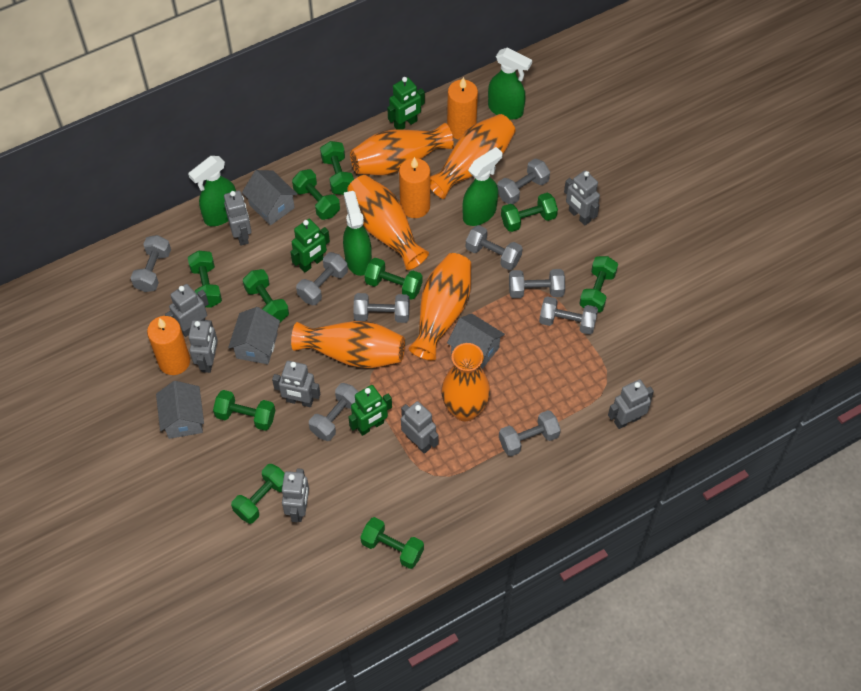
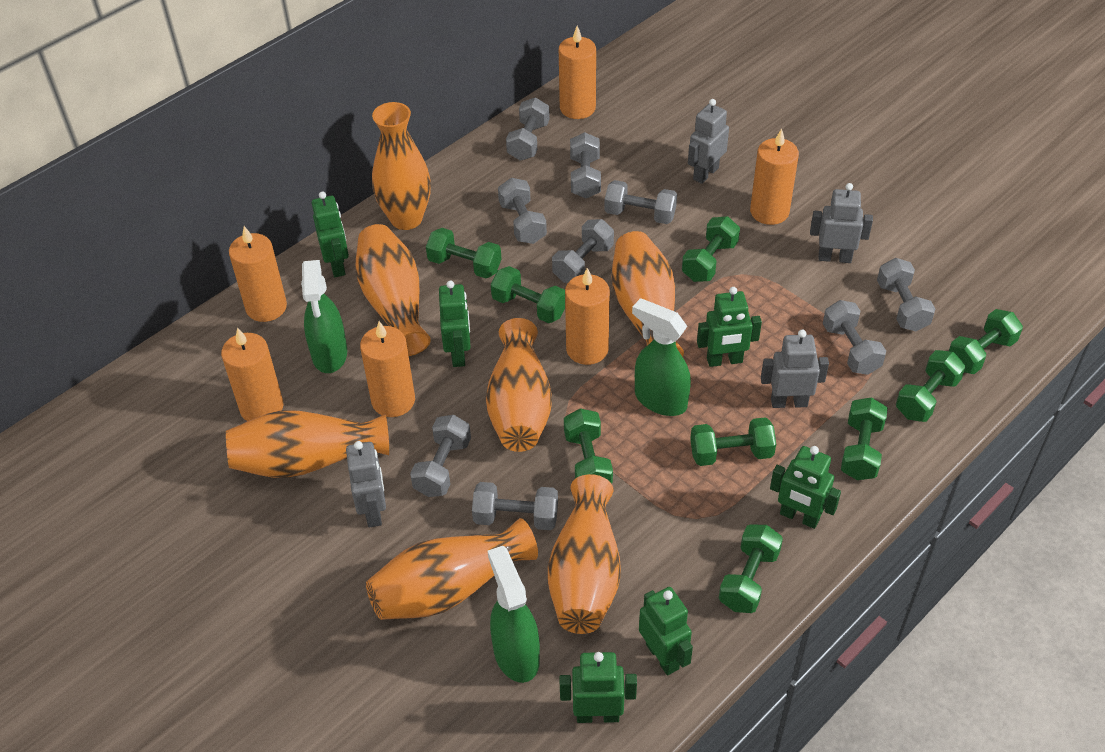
green dumbbell: 10 -> 9
green robot: 3 -> 6
green spray bottle: 4 -> 3
grey house: 4 -> 0
grey robot: 8 -> 4
orange candle: 3 -> 6
orange vase: 6 -> 7

